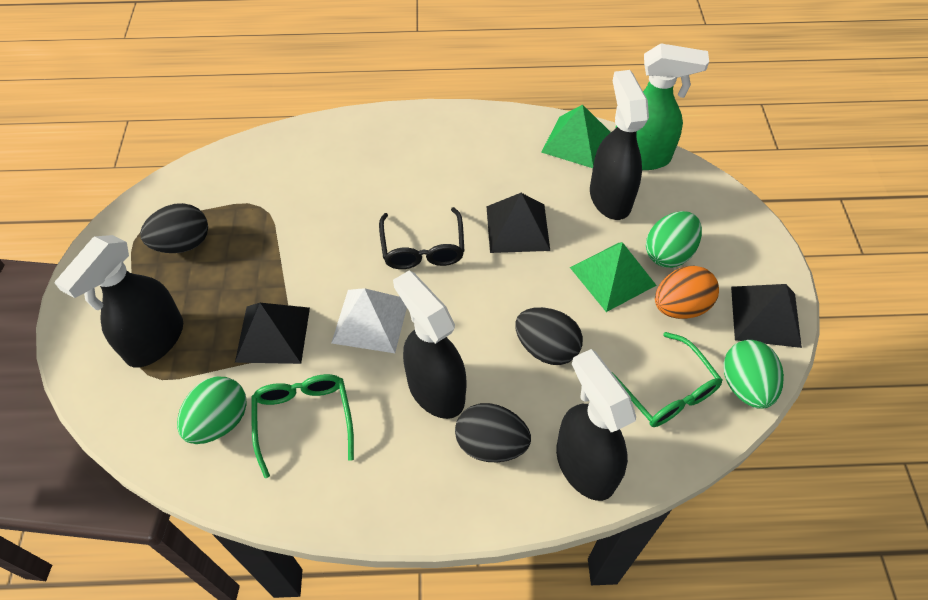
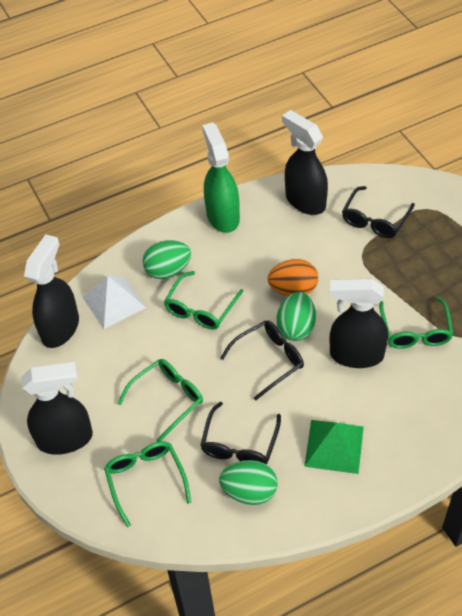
black egg: 3 -> 0
black glasses: 1 -> 3
black pyramid: 3 -> 0
green glasses: 2 -> 4
green pyramid: 2 -> 1

